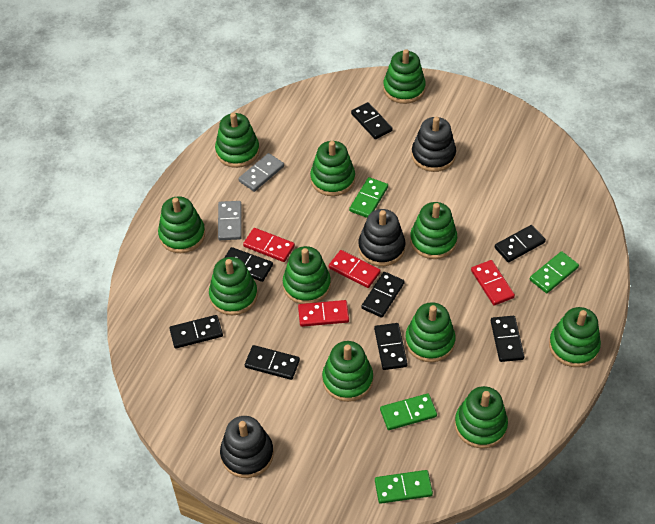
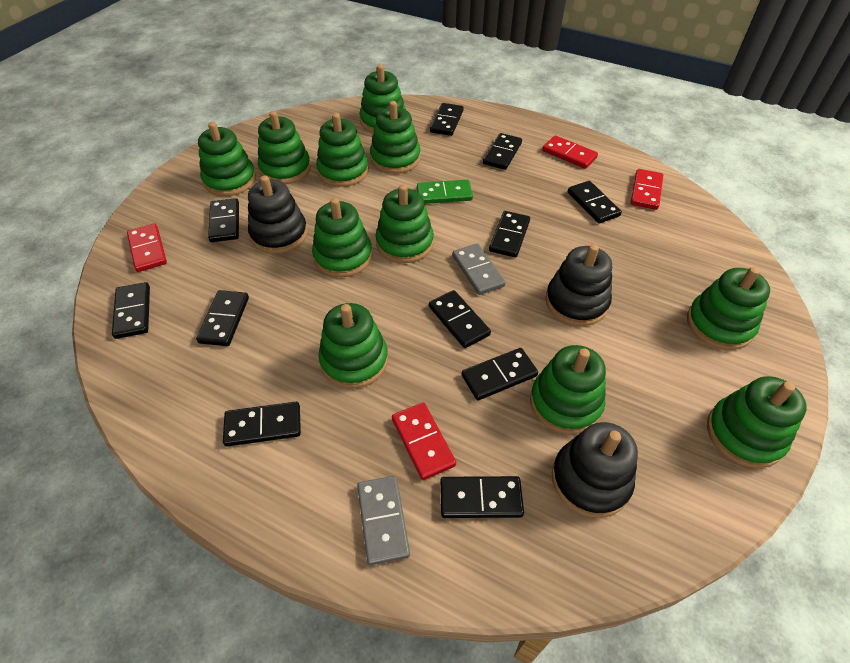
black domino: 8 -> 11
green domino: 4 -> 1

